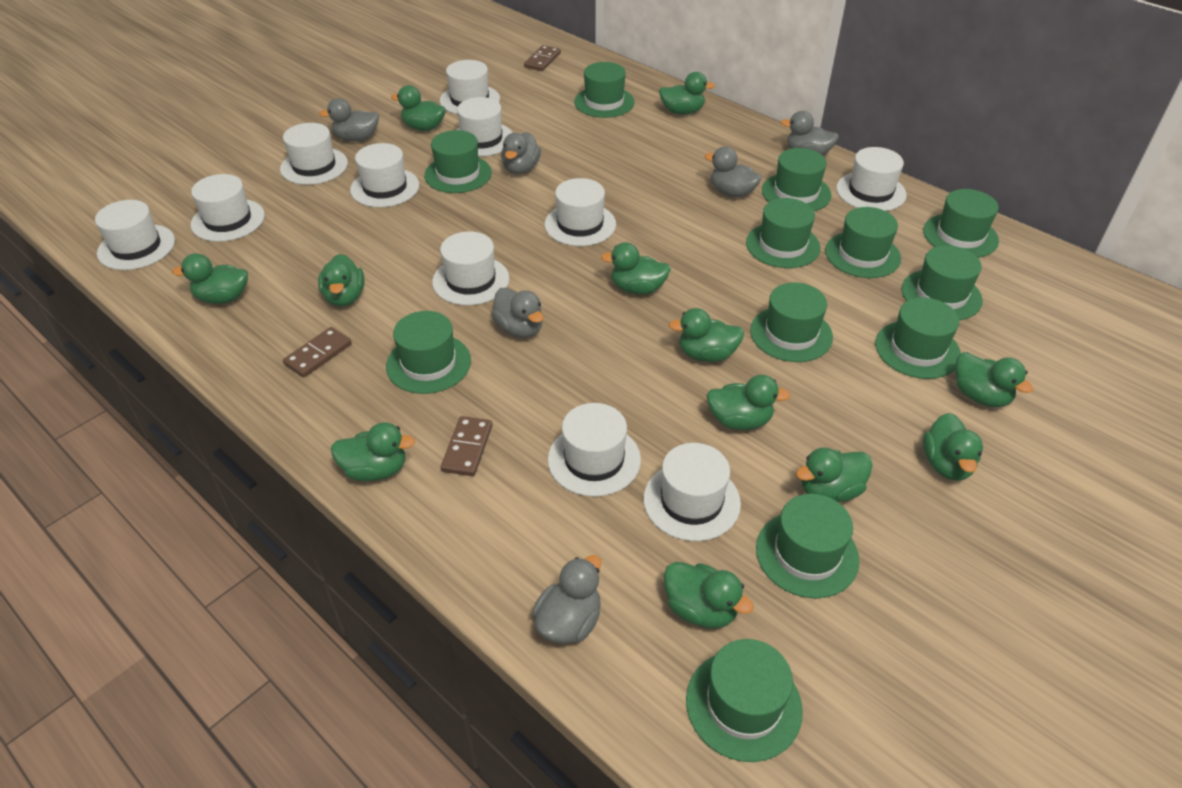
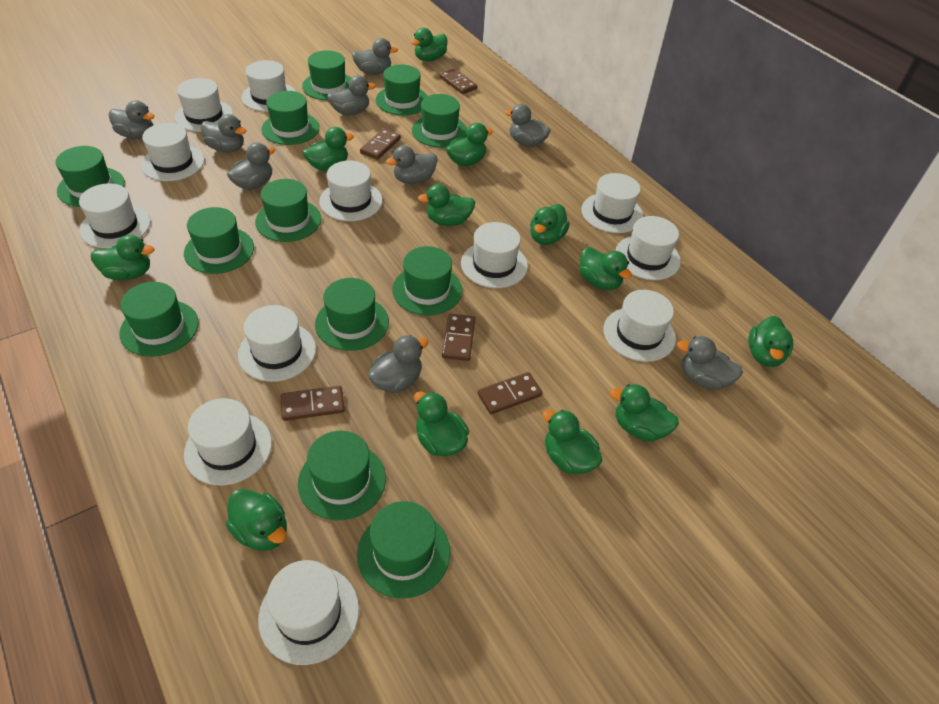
brown domino: 3 -> 5
grey duck: 6 -> 9
white hat: 11 -> 12

